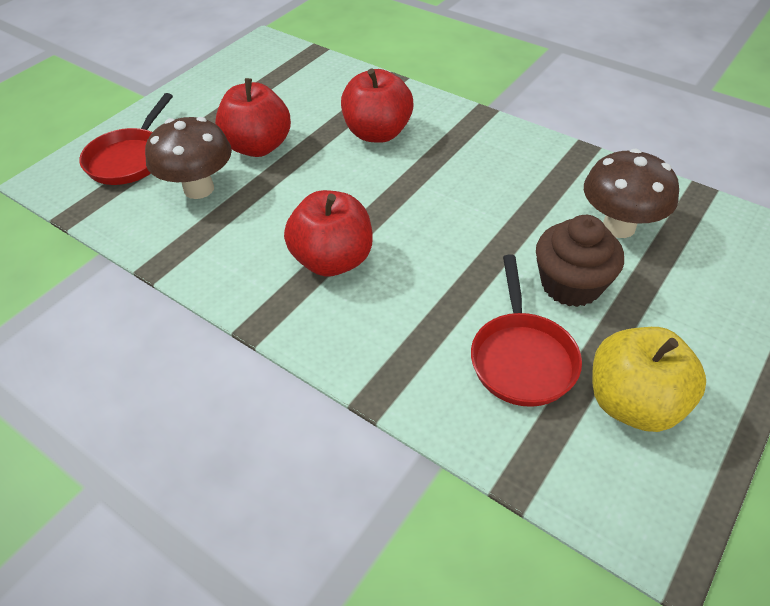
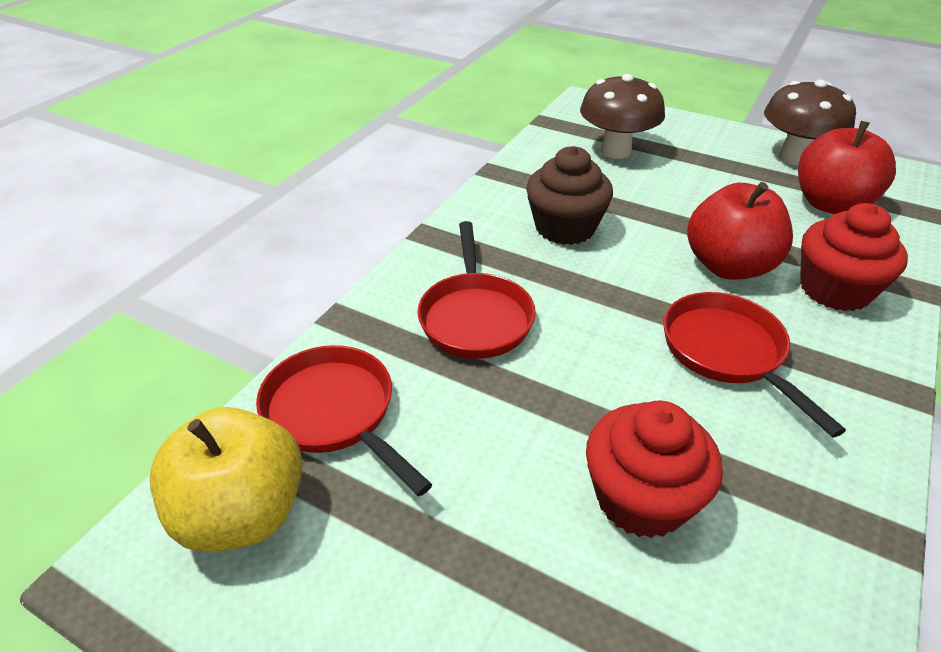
red apple: 3 -> 2
red cupcake: 0 -> 2
red pan: 2 -> 3

